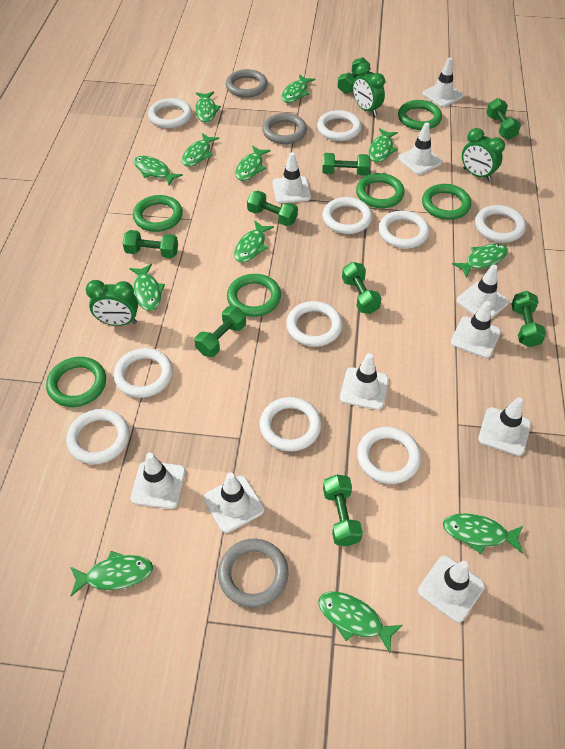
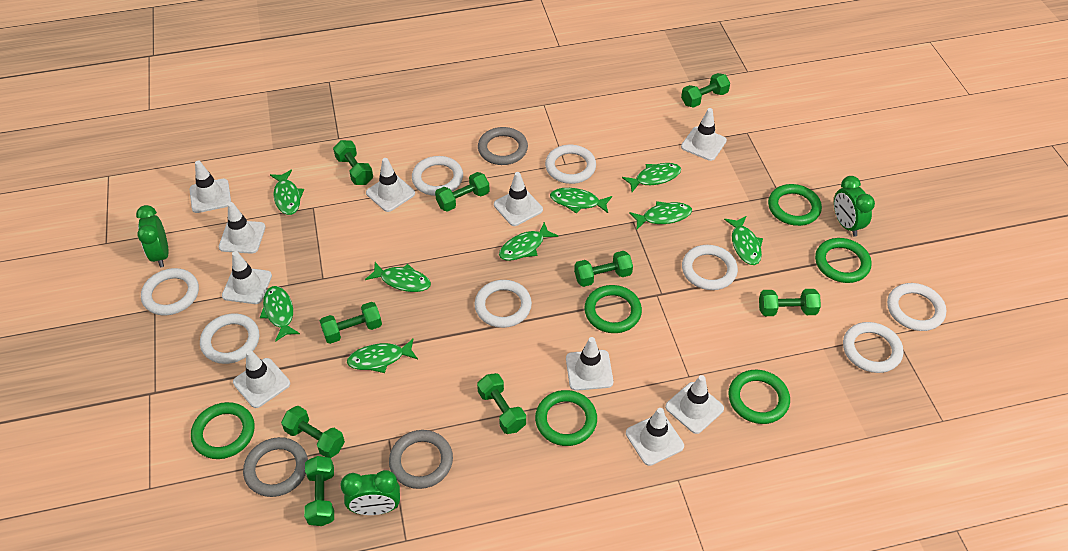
green fish: 12 -> 9
white ring: 10 -> 8

